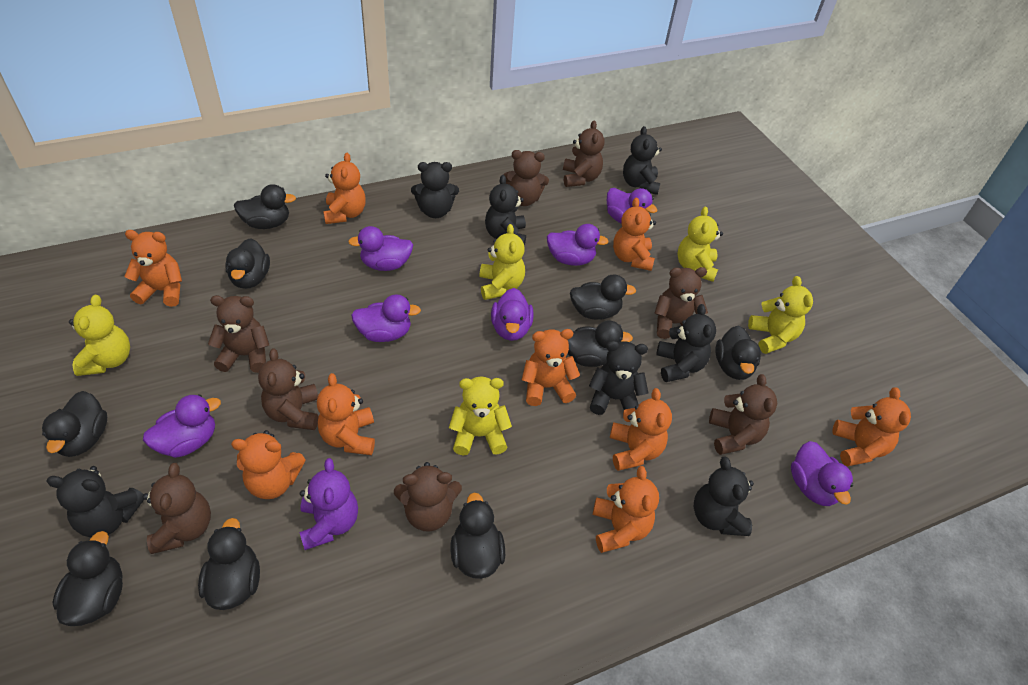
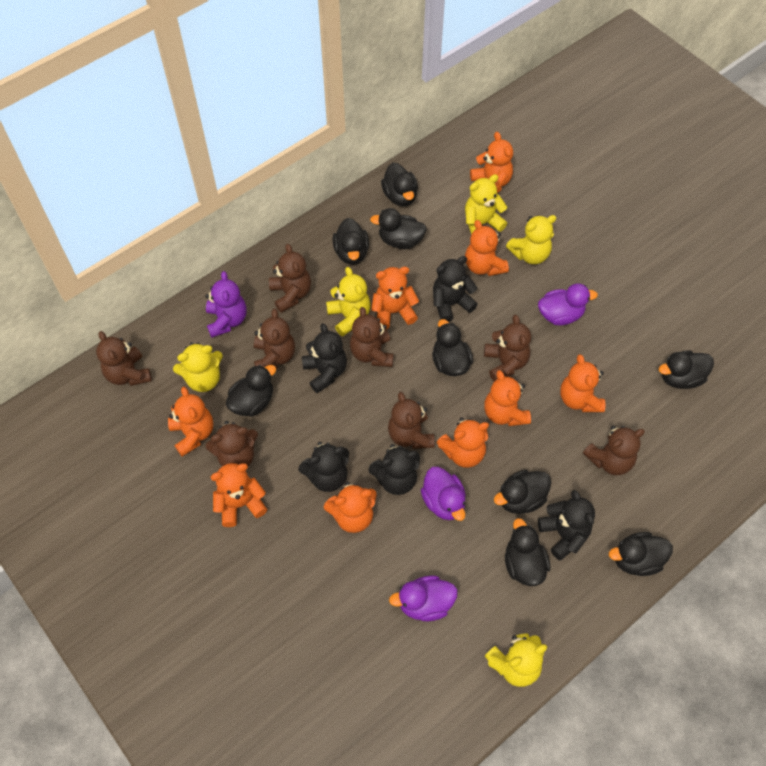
black teddy bear: 7 -> 5
purple duck: 7 -> 3

